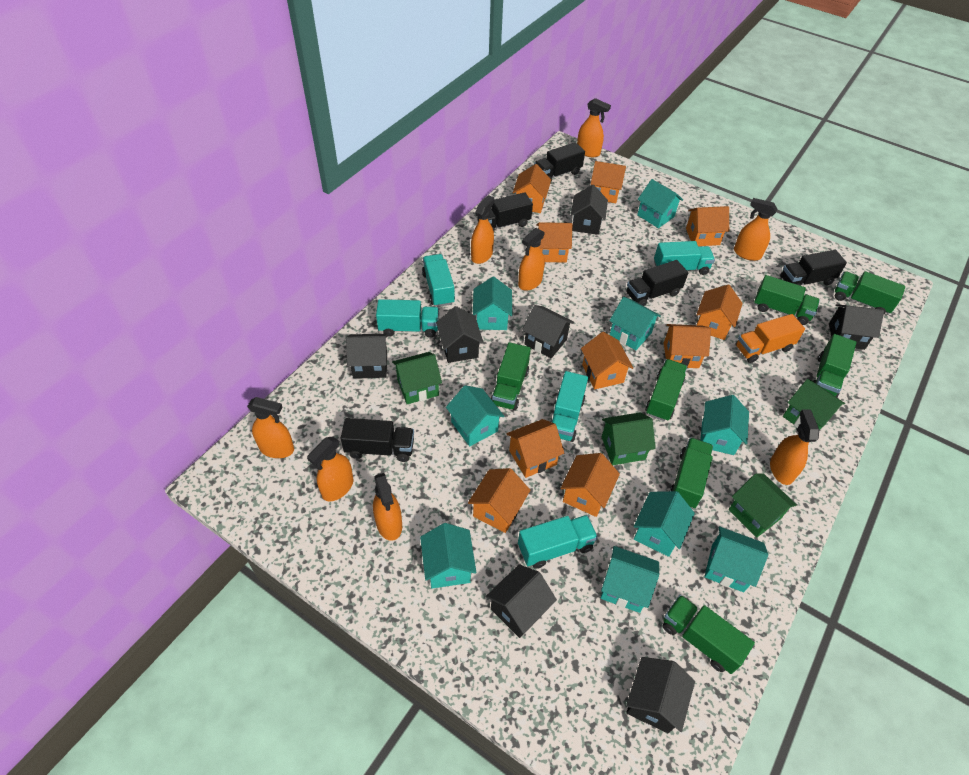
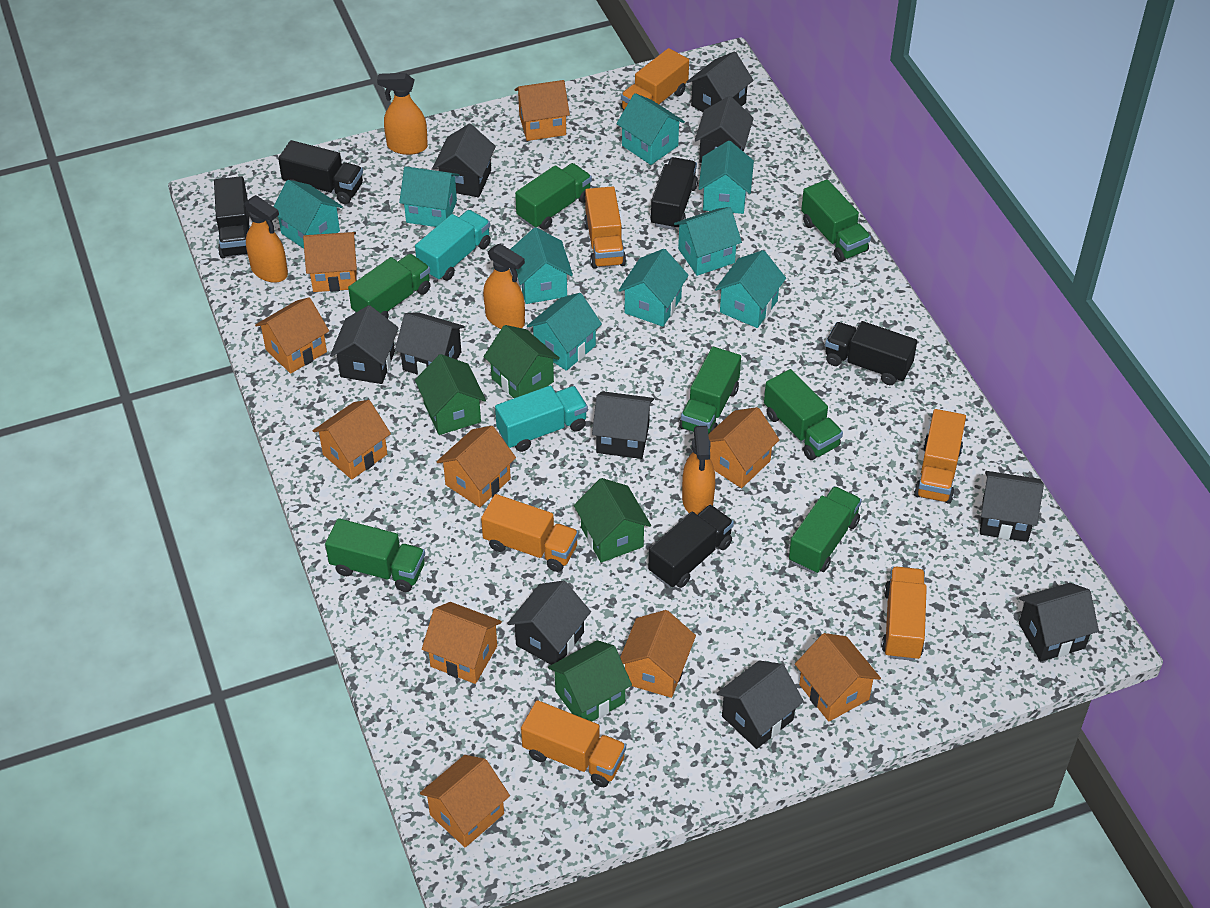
black house: 7 -> 10
orange spray bottle: 8 -> 4
orange truck: 1 -> 6
turquoise truck: 5 -> 2

